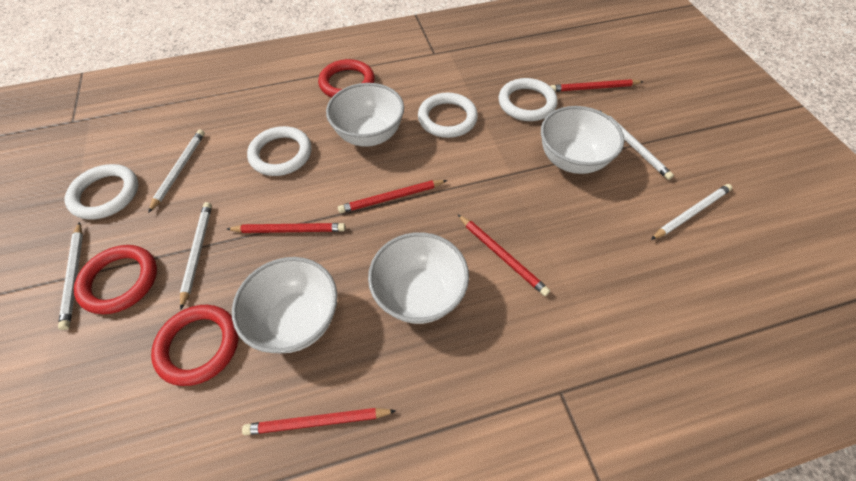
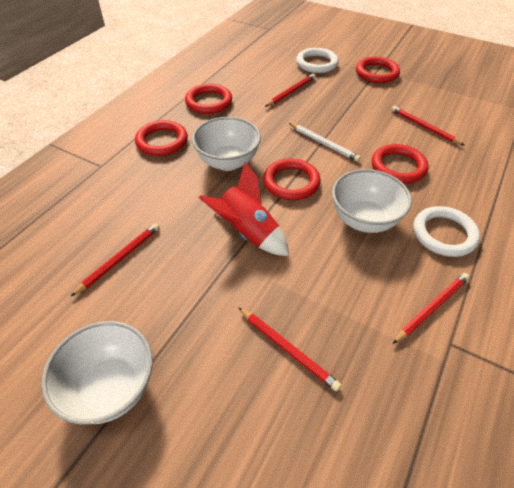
red ring: 3 -> 5
red rocket: 0 -> 1
white bowl: 4 -> 3
white pencil: 5 -> 1
white ring: 4 -> 2

